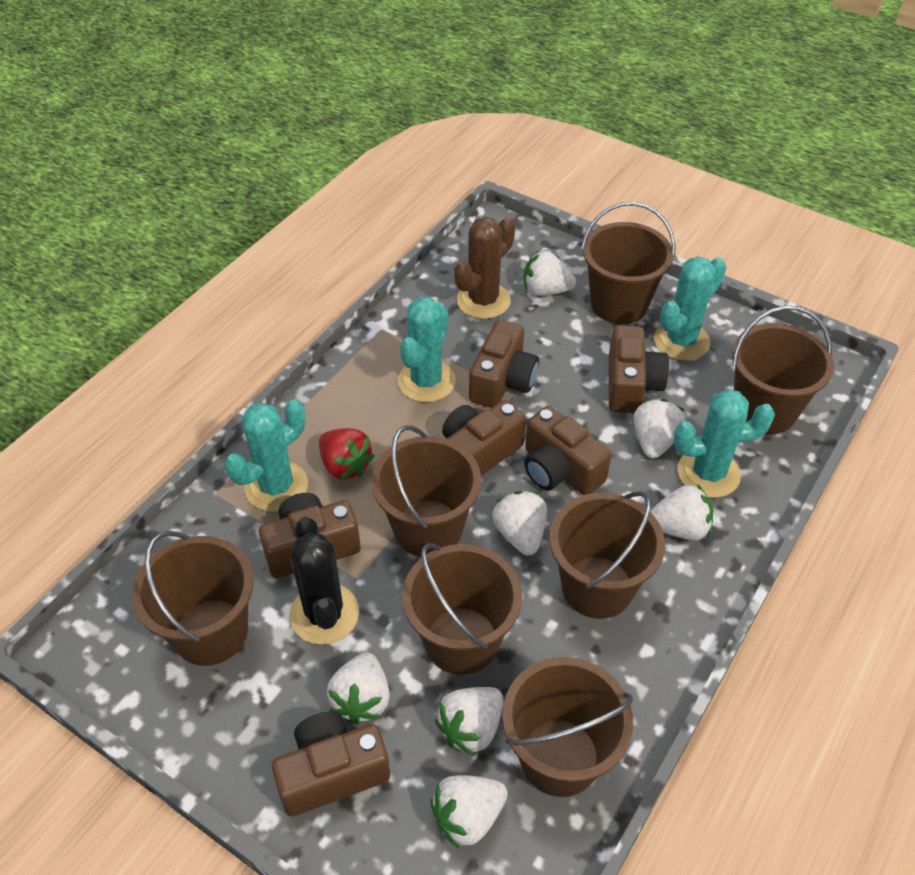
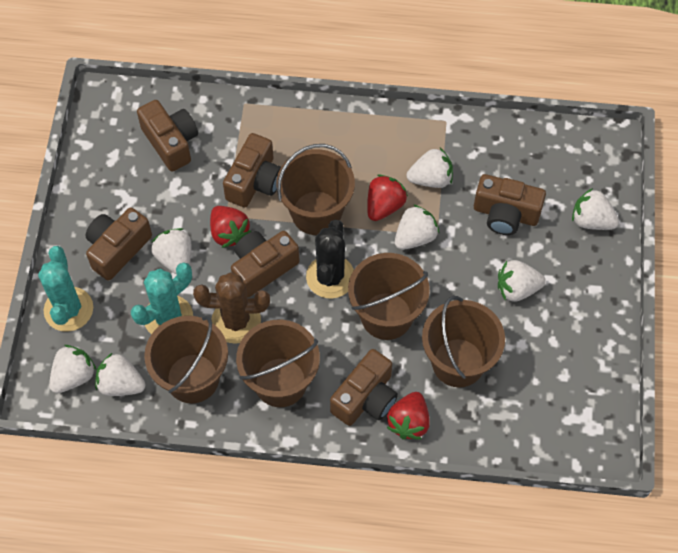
brown bucket: 7 -> 5
red strawberry: 1 -> 3
turquoise cactus: 4 -> 2

